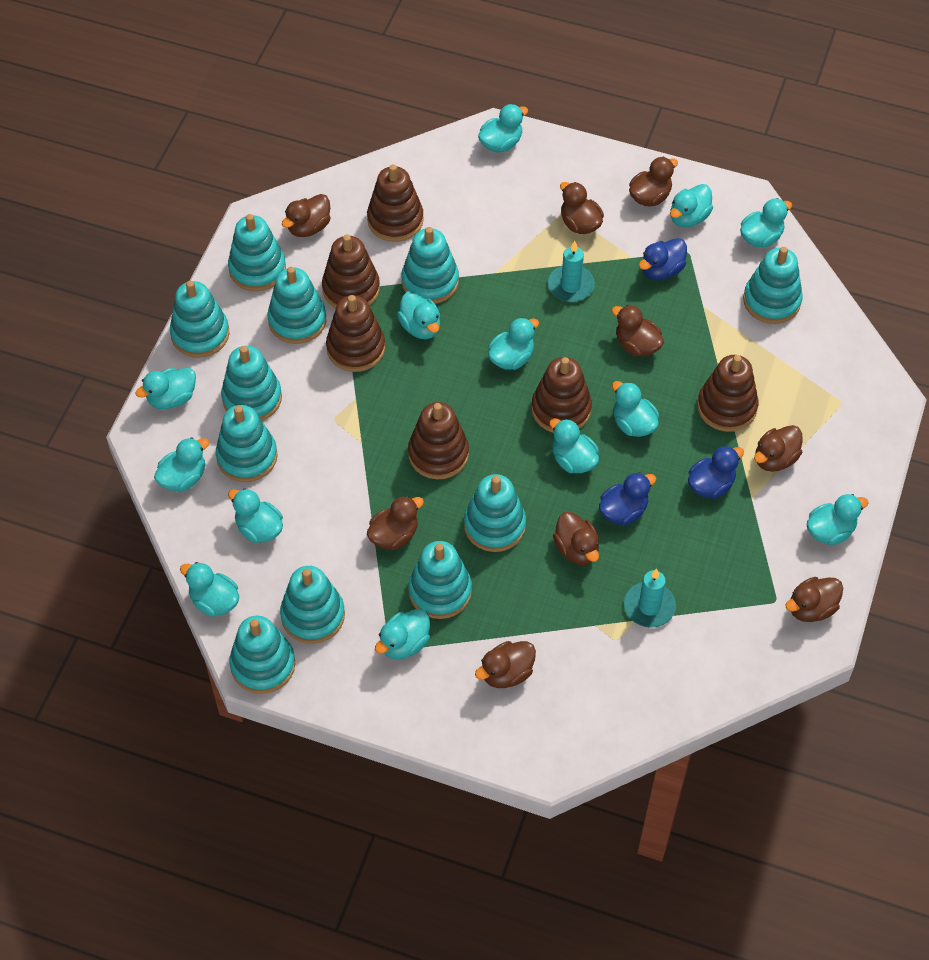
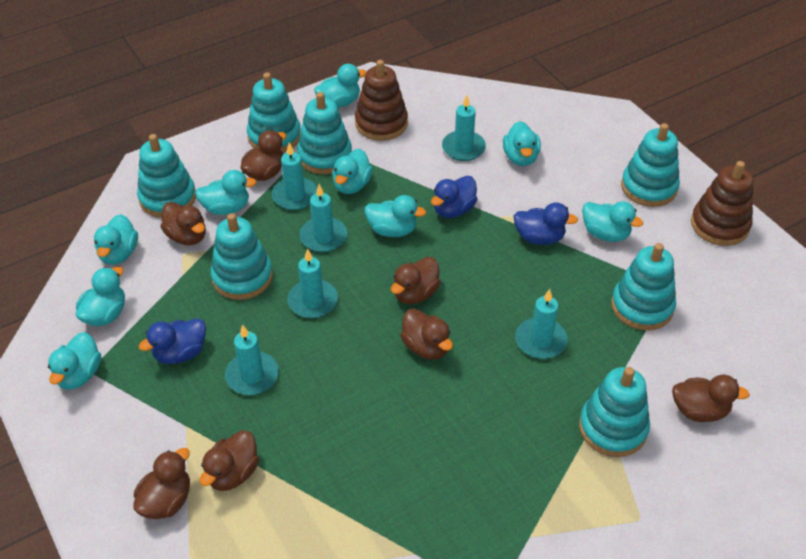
brown duck: 9 -> 7
brown stacking toy: 6 -> 2
turquoise candle: 2 -> 6
turquoise duck: 13 -> 9
turquoise stacking toy: 11 -> 7

